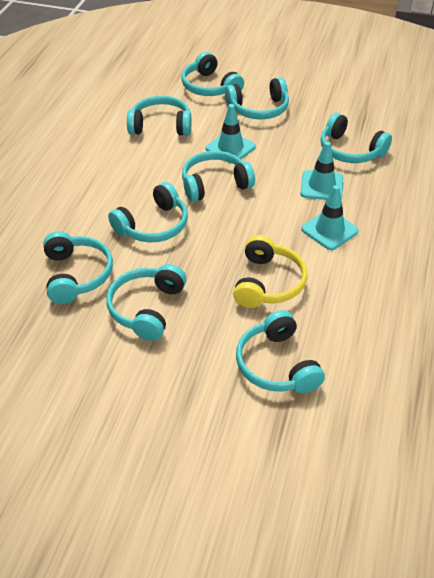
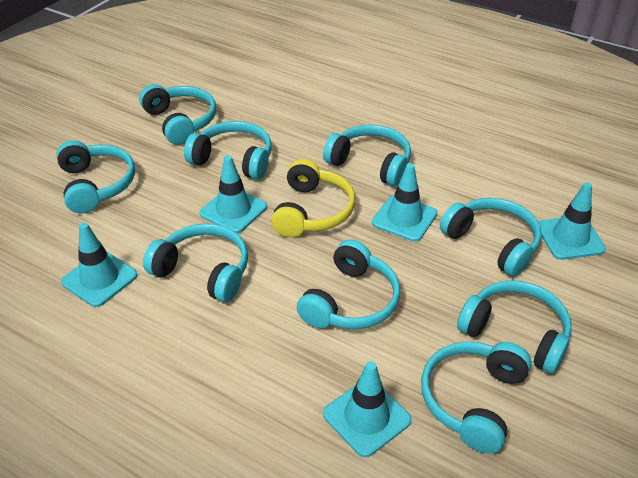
turquoise traffic cone: 3 -> 5

